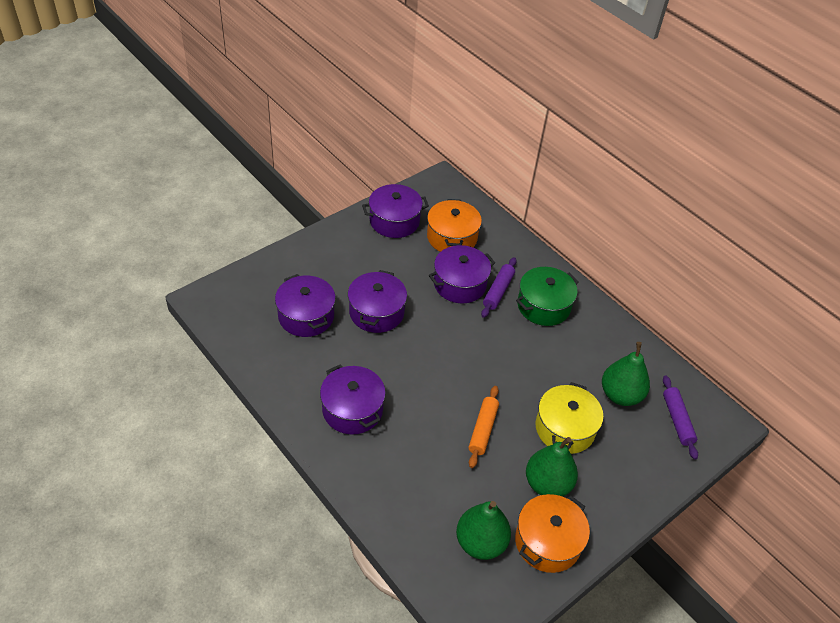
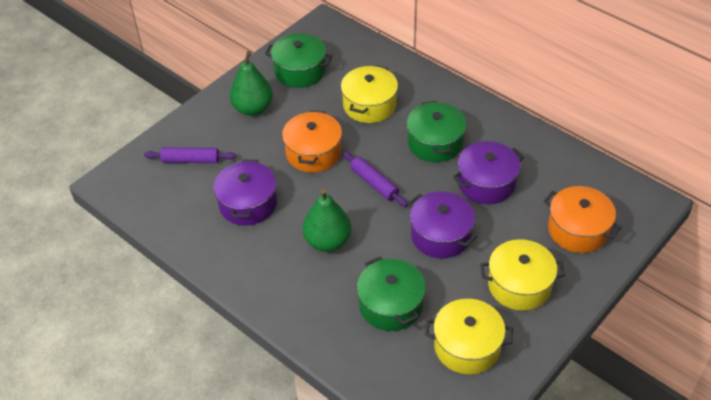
green pear: 3 -> 2
green pot: 1 -> 3
orange rolling pin: 1 -> 0
purple pot: 5 -> 3
yellow pot: 1 -> 3

